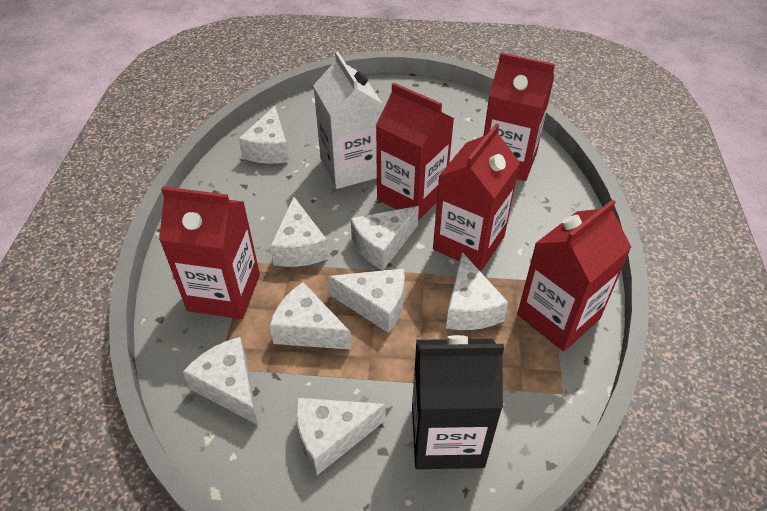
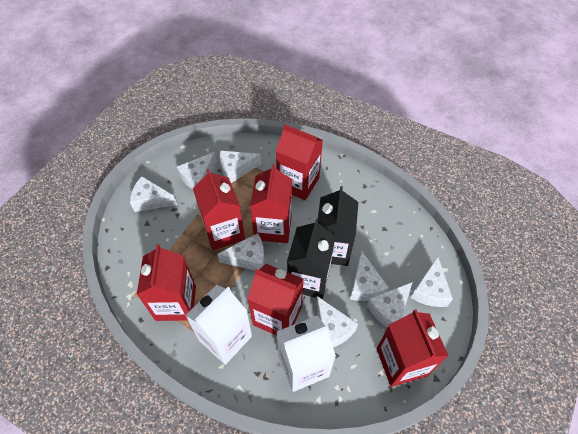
black carton: 1 -> 2
red carton: 5 -> 6
white carton: 1 -> 2

